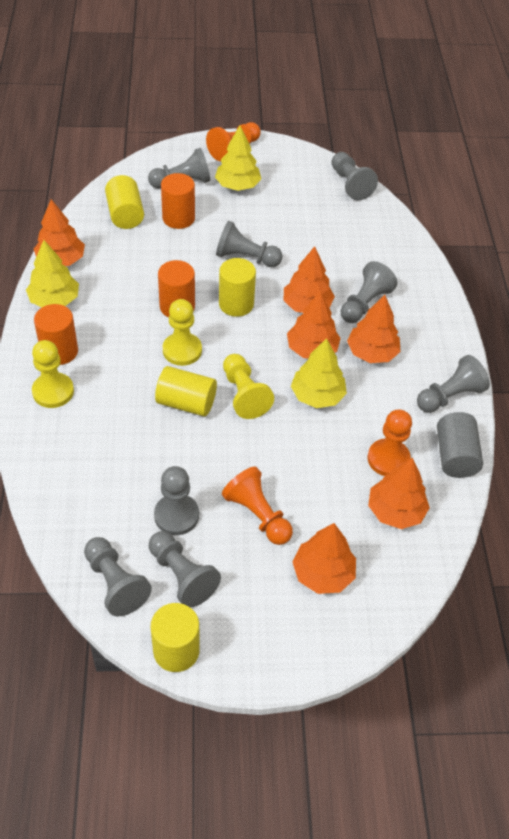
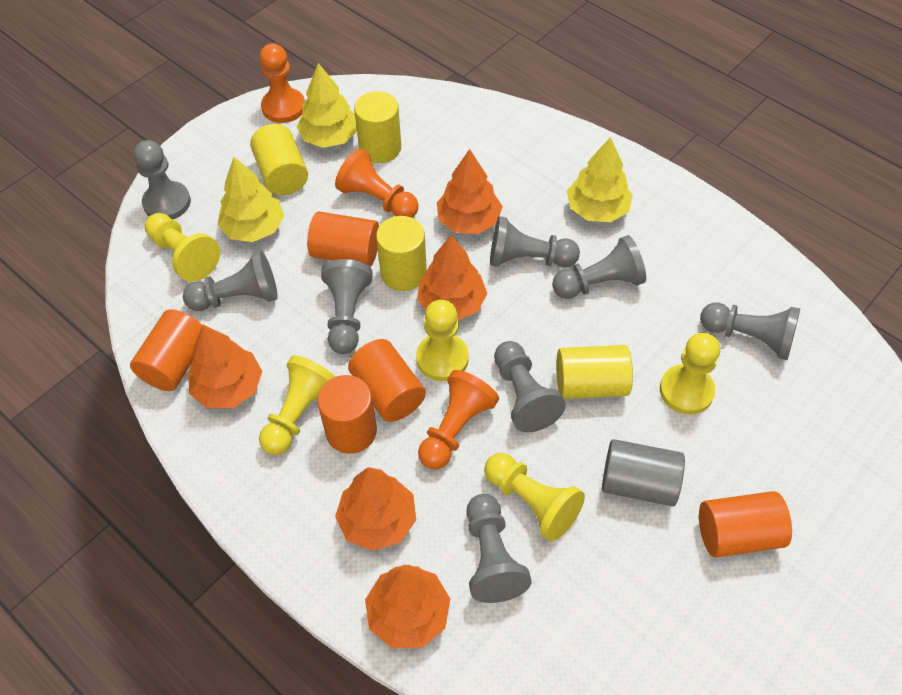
orange cylinder: 3 -> 5
orange tree: 6 -> 5
yellow pawn: 3 -> 5

